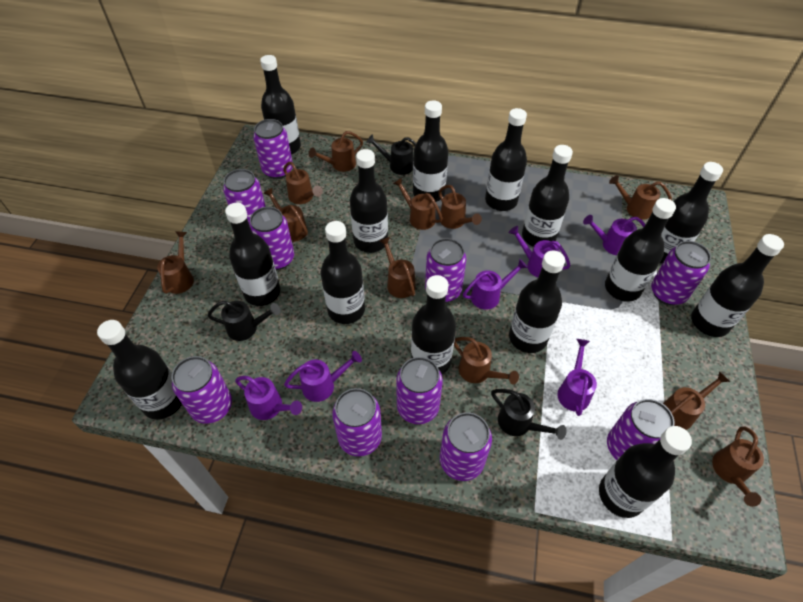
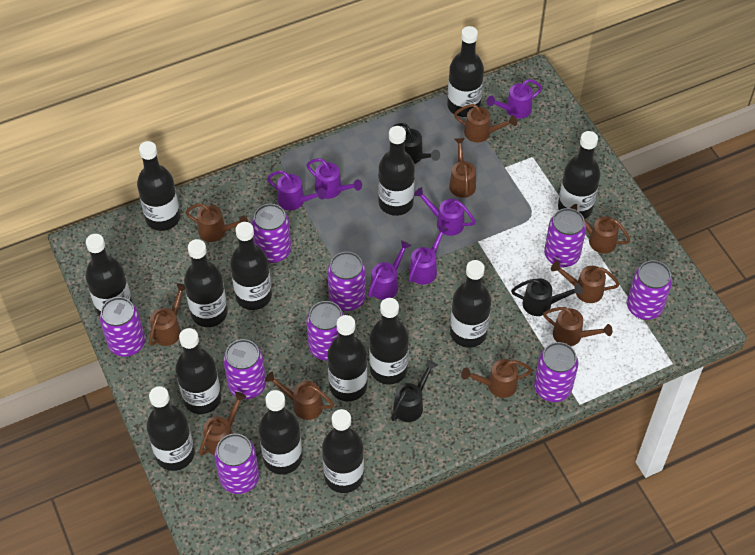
brown watering can: 11 -> 10
purple can: 10 -> 9

